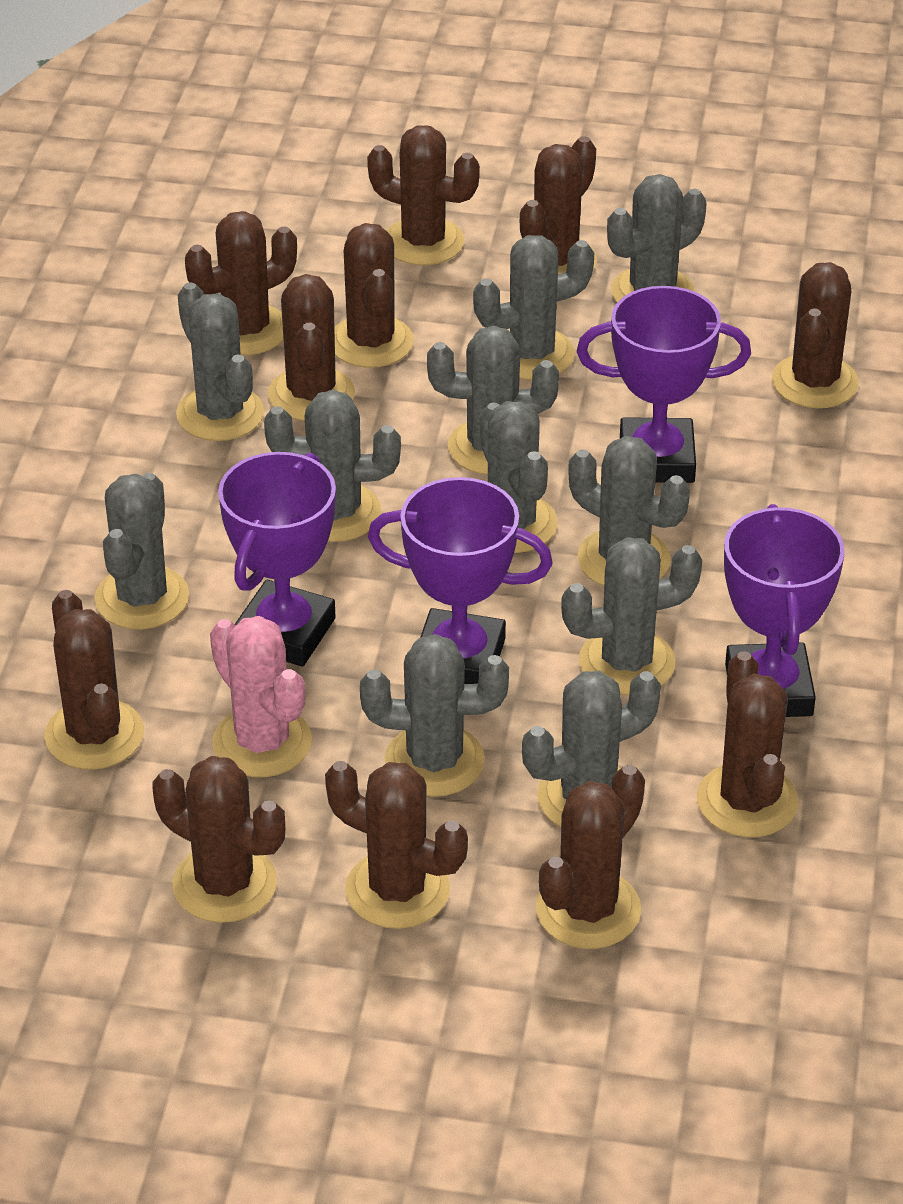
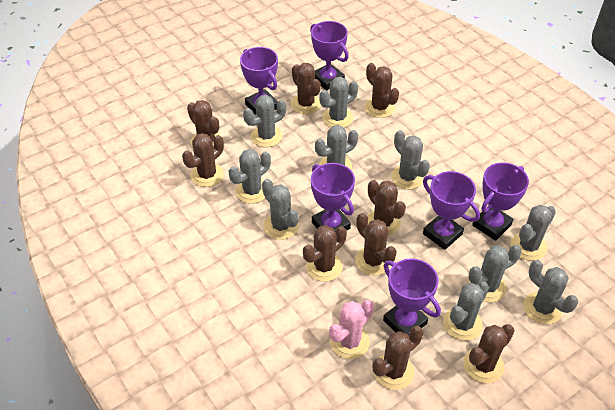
brown cactus: 11 -> 9
grey cactus: 11 -> 10
purple trophy: 4 -> 6

